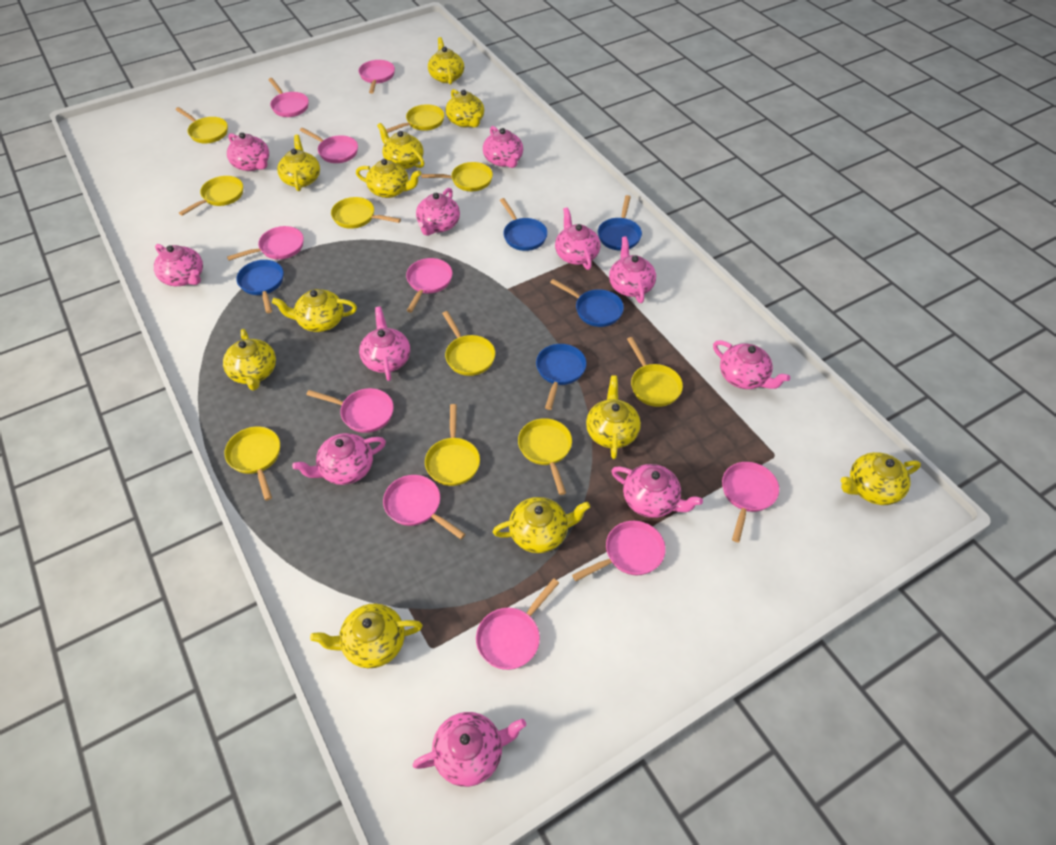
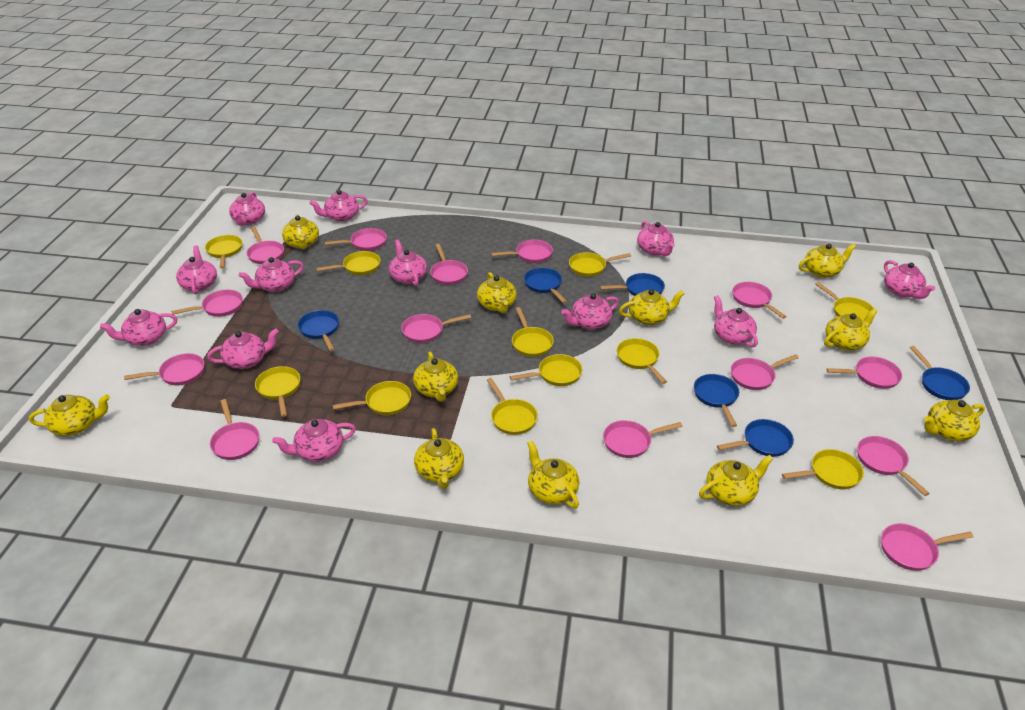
blue pan: 5 -> 6
pink pan: 10 -> 14
pink teapot: 11 -> 12
yellow pan: 10 -> 11

